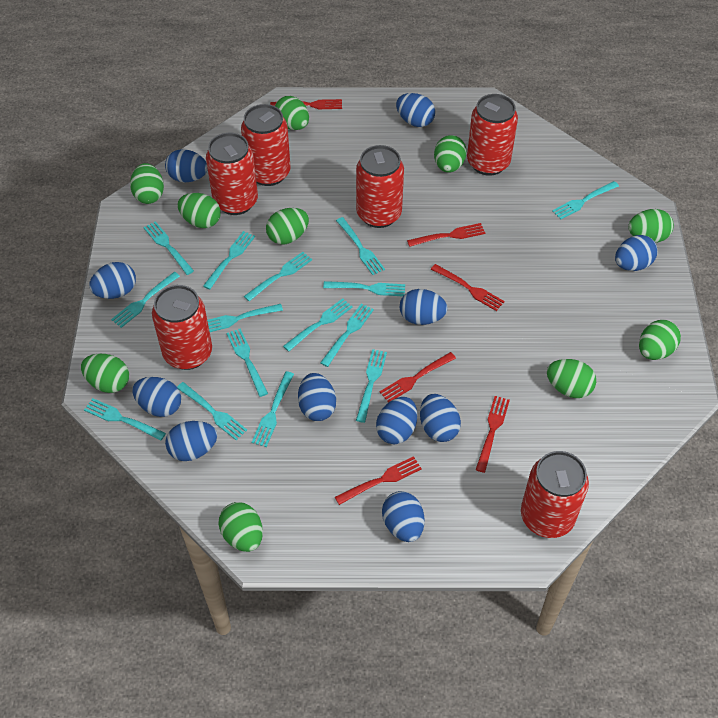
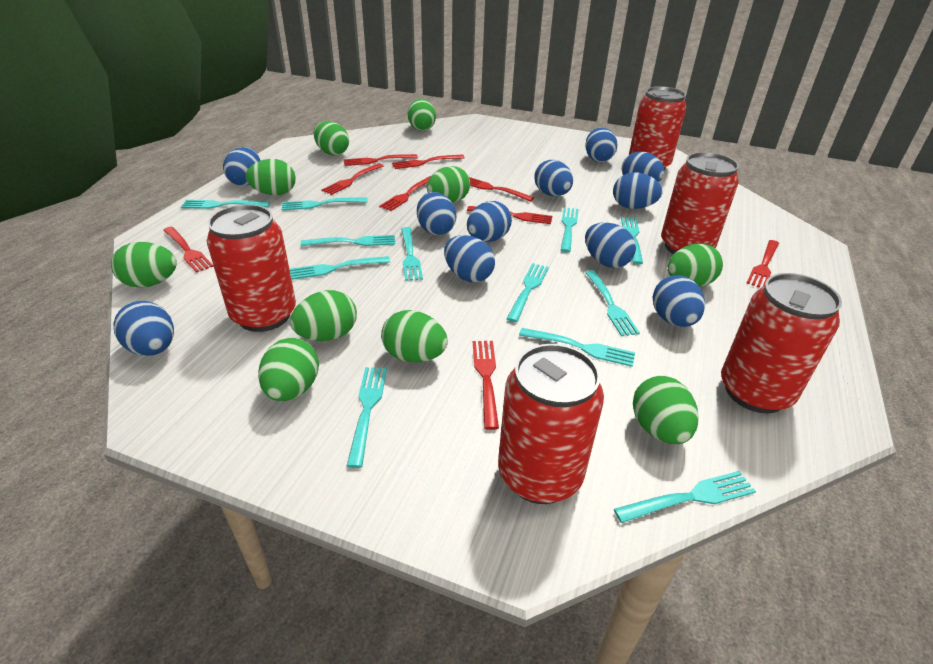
red can: 6 -> 5
red fork: 6 -> 9
turquoise fork: 15 -> 12

